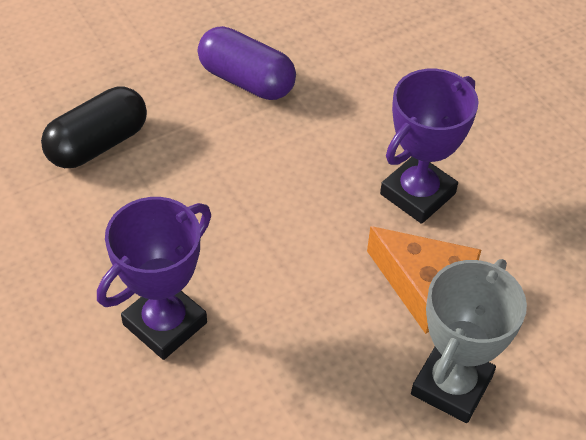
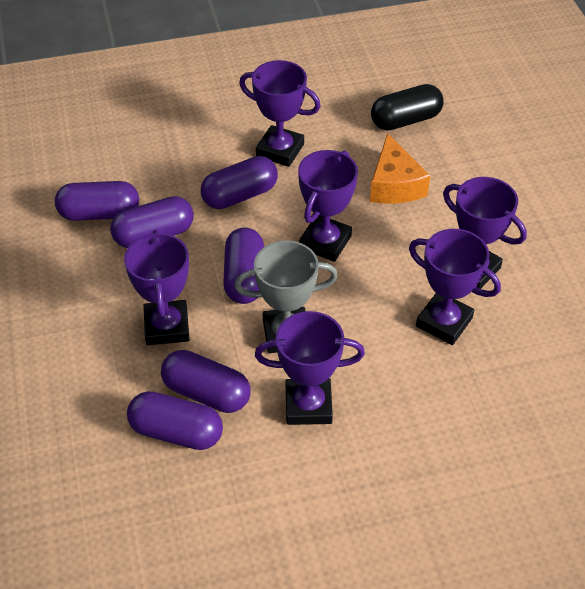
purple capsule: 1 -> 6
purple trophy: 2 -> 6

